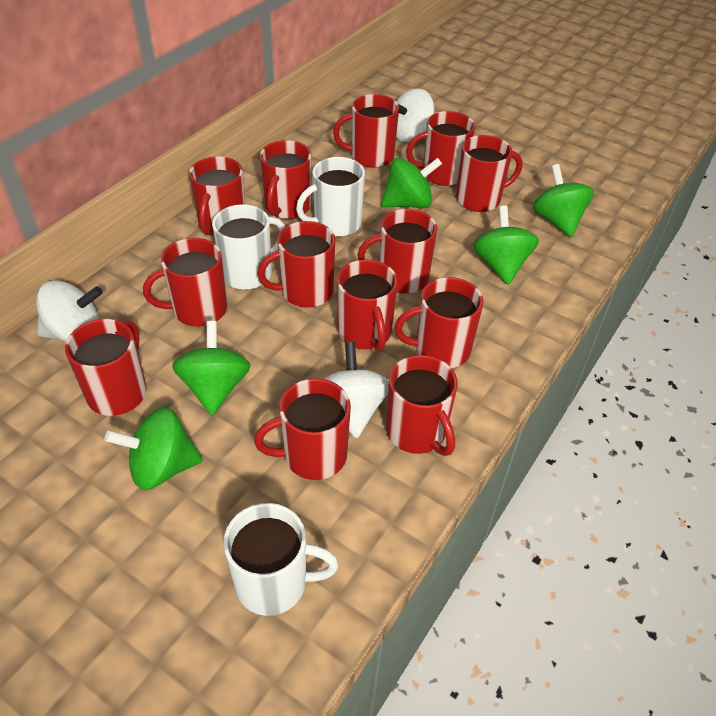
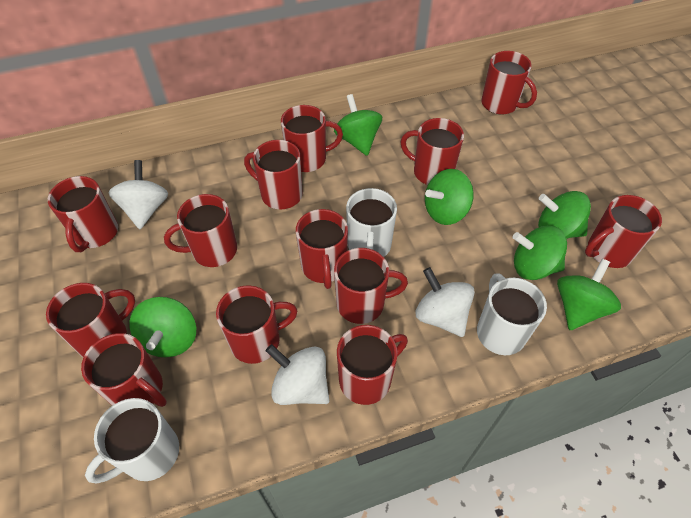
green spinning top: 5 -> 6

